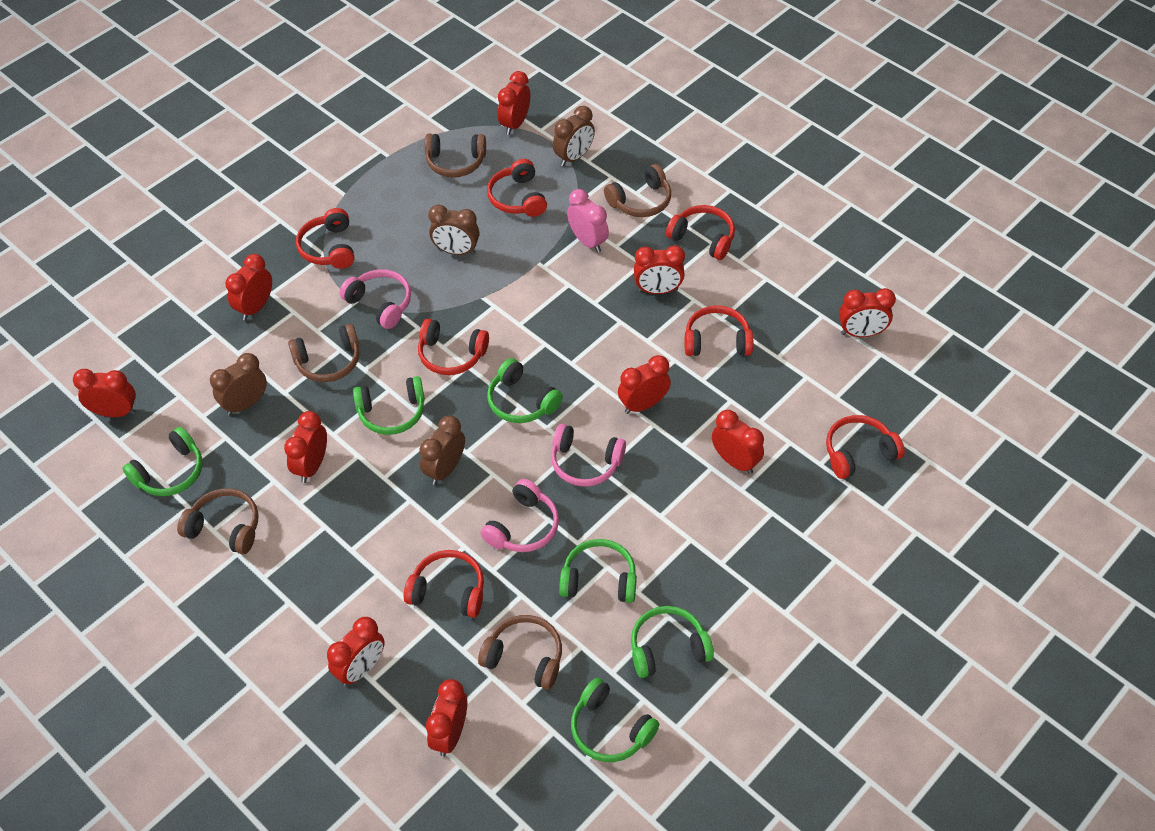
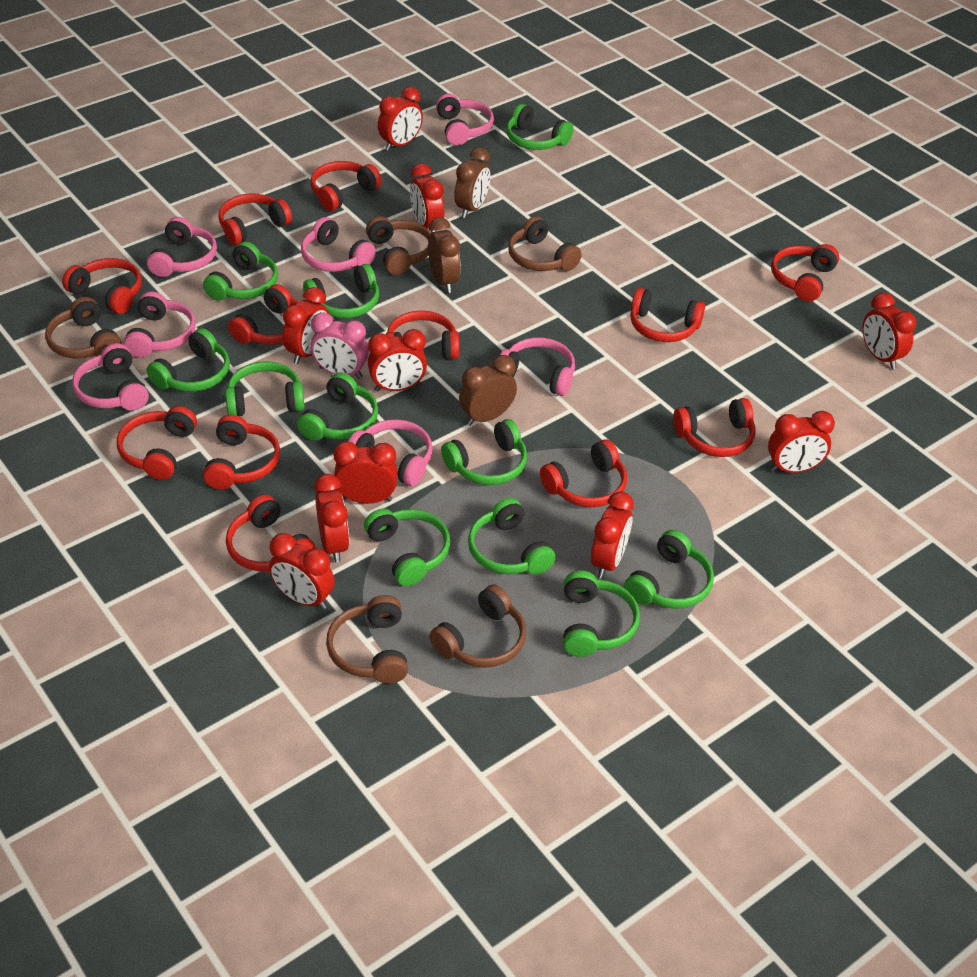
brown clock: 4 -> 3
green headphones: 6 -> 11
pink headphones: 3 -> 7
red headphones: 7 -> 12

